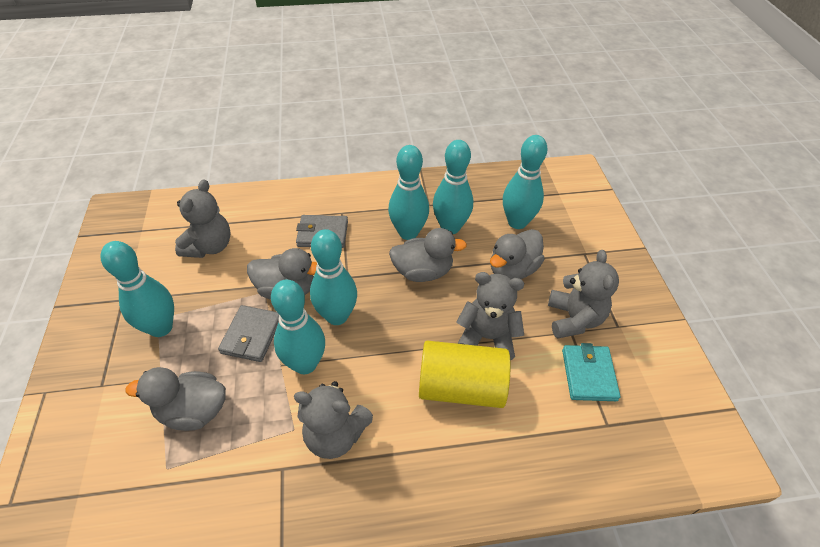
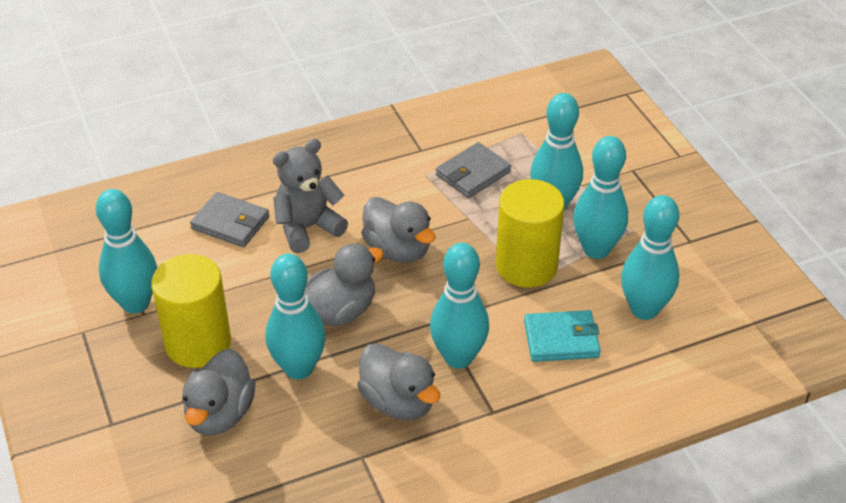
grey teddy bear: 4 -> 1
yellow cylinder: 1 -> 2

